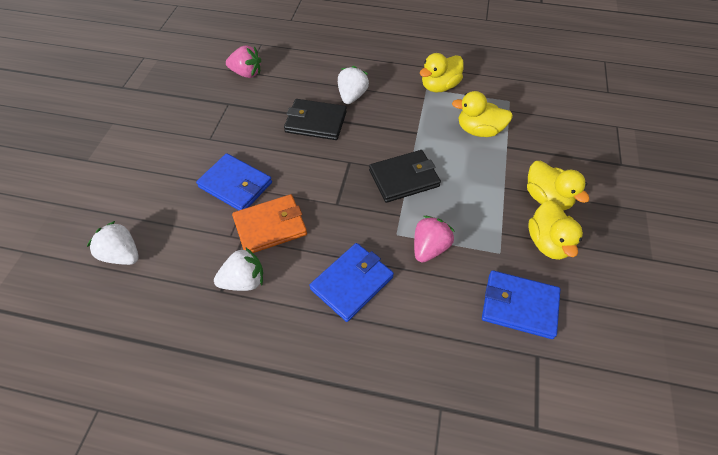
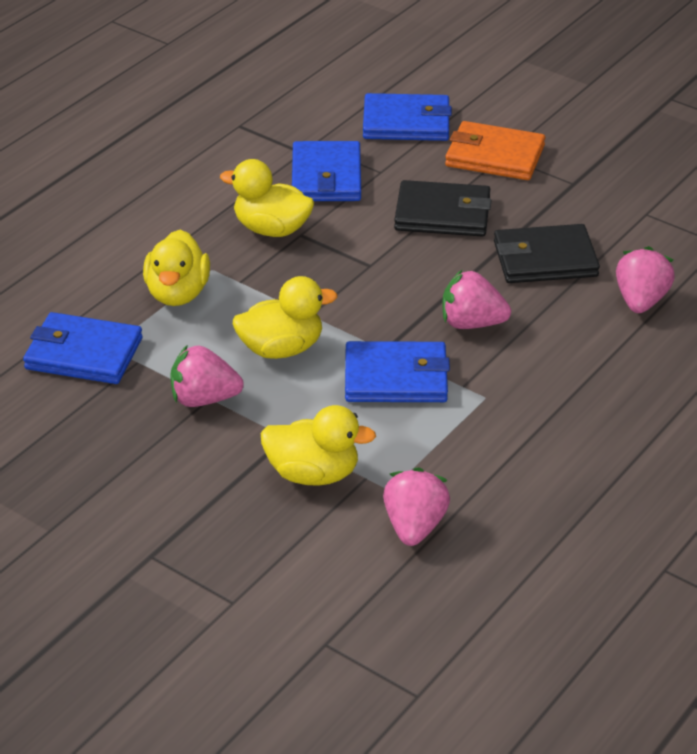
blue wallet: 3 -> 4
pink strawberry: 2 -> 4
white strawberry: 3 -> 0

